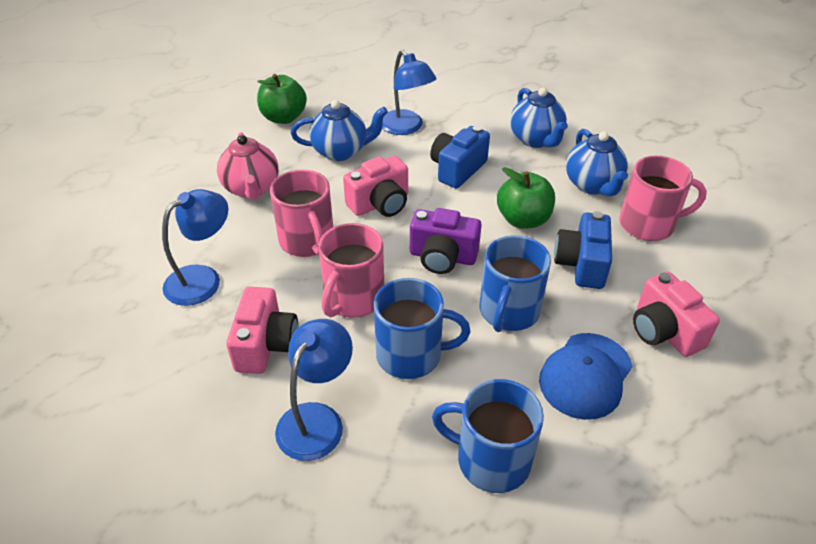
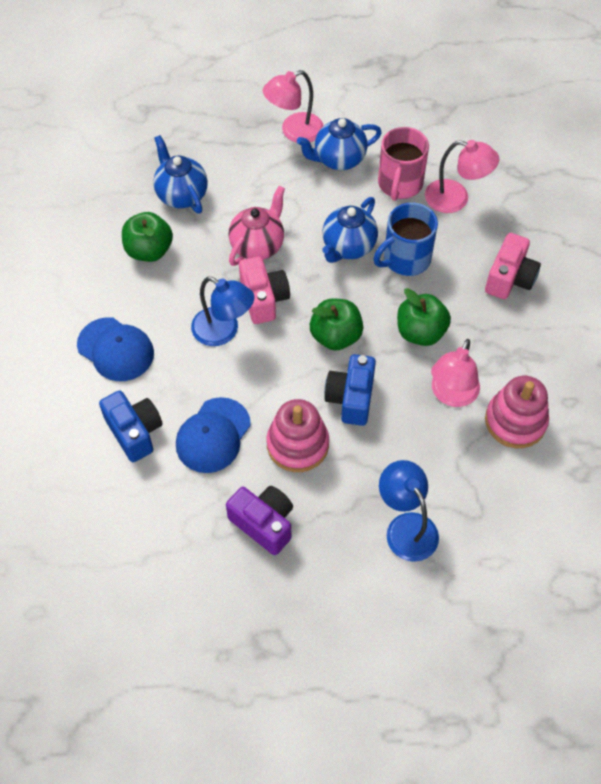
blue cap: 1 -> 2
blue lamp: 3 -> 2
blue mug: 3 -> 1
green apple: 2 -> 3
pink camera: 3 -> 2
pink lamp: 0 -> 3
pink mug: 3 -> 1
pink stacking toy: 0 -> 2

